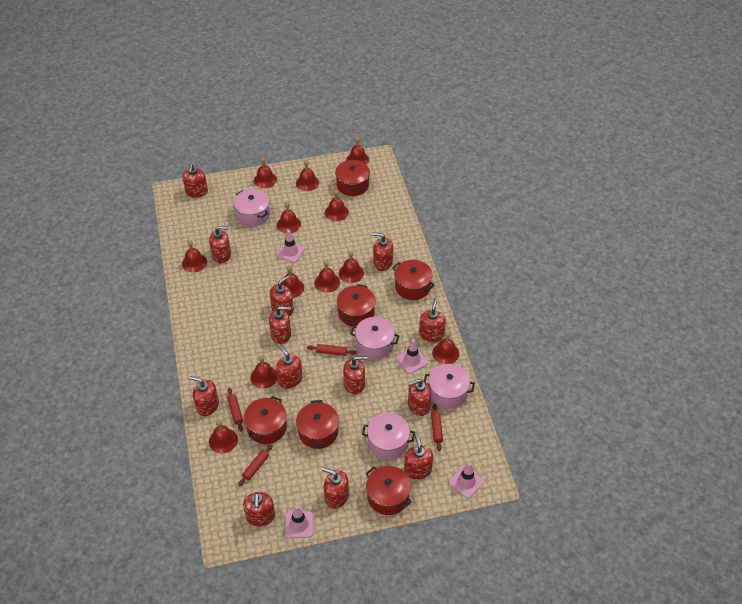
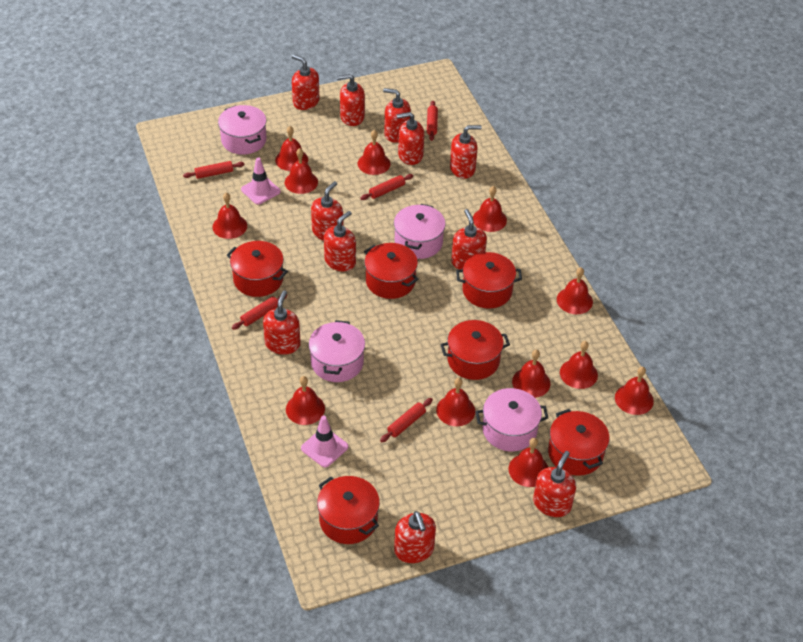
pink traffic cone: 4 -> 2
red rolling pin: 4 -> 5
red soap dispenser: 13 -> 11

